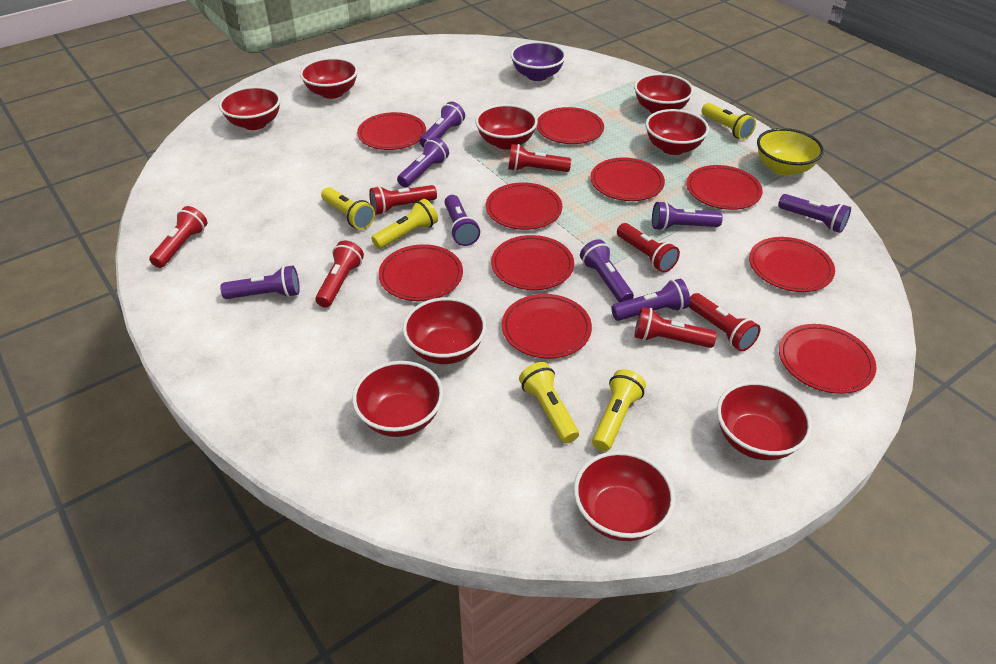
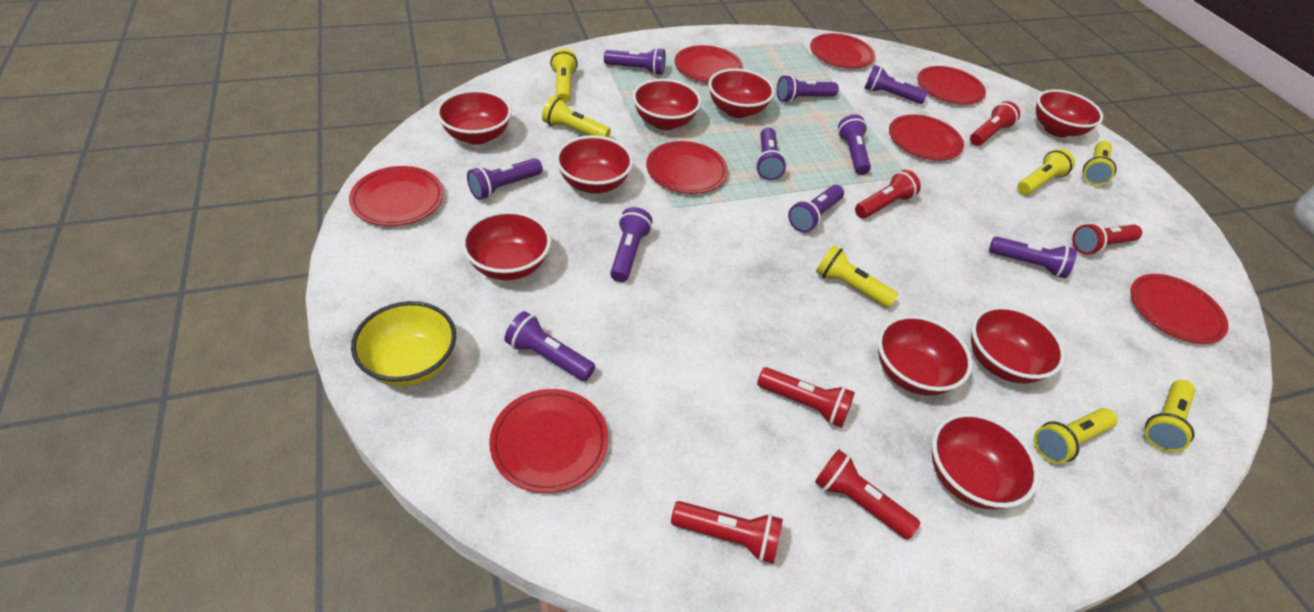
purple bowl: 1 -> 0
purple flashlight: 8 -> 10
red flashlight: 7 -> 6
red plate: 10 -> 8
yellow flashlight: 5 -> 7

